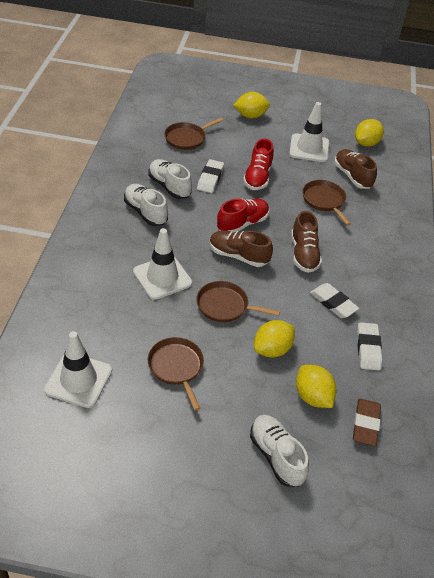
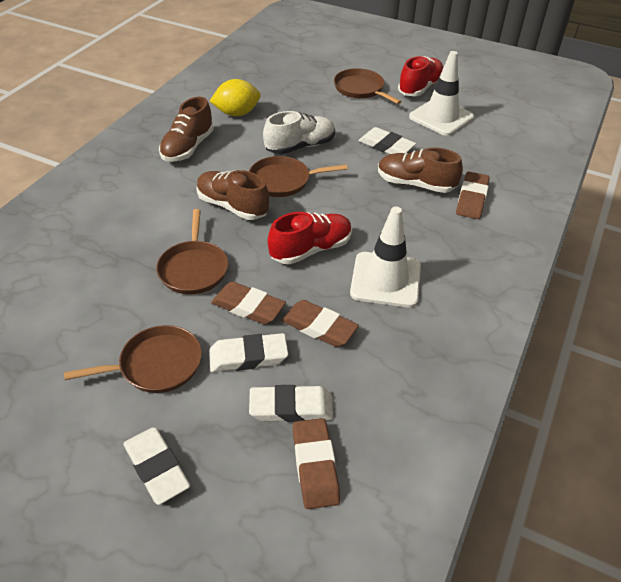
brown eraser: 1 -> 4
white eraser: 3 -> 4
white shoe: 3 -> 1
white traffic cone: 3 -> 2
yellow lemon: 4 -> 1

